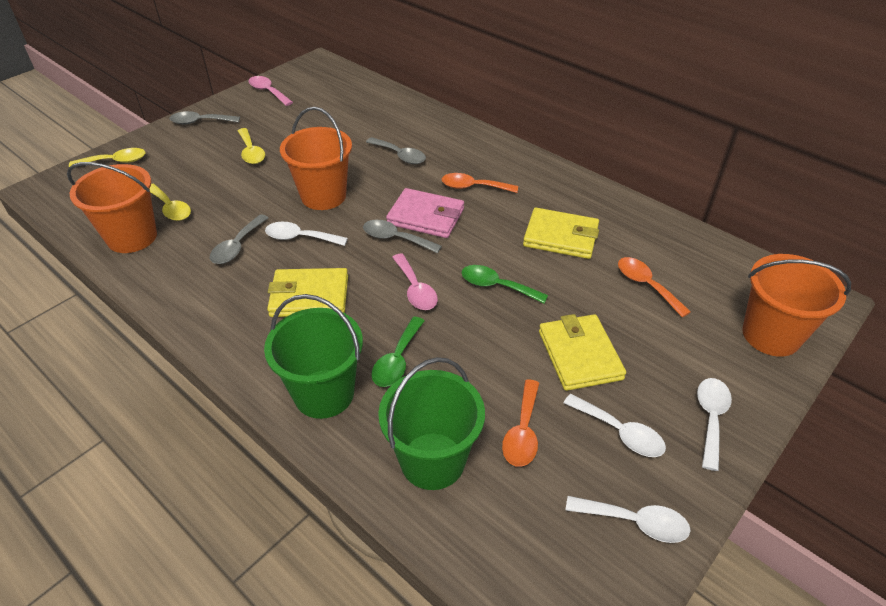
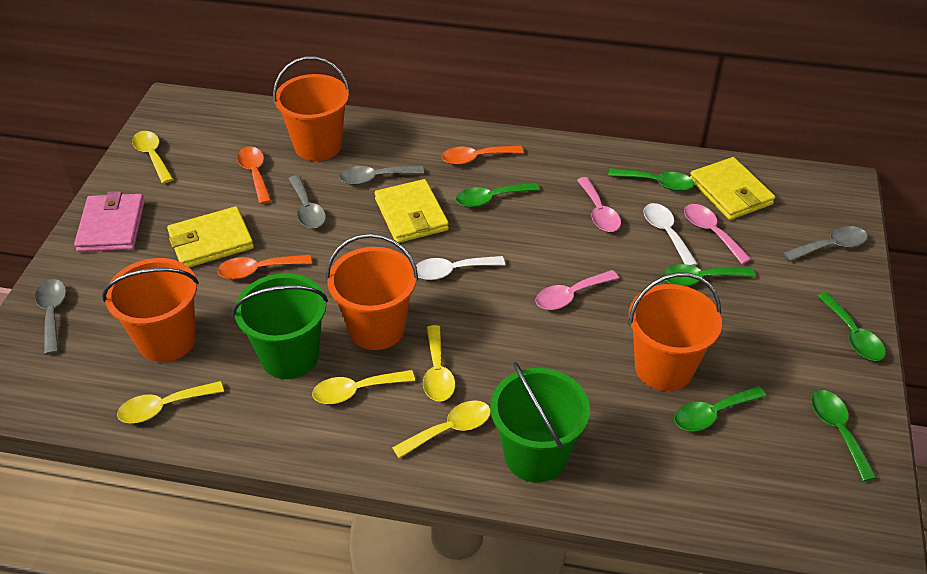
green spoon: 2 -> 6
orange bucket: 3 -> 4
pink spoon: 2 -> 3
white spoon: 4 -> 2
yellow spoon: 3 -> 5

